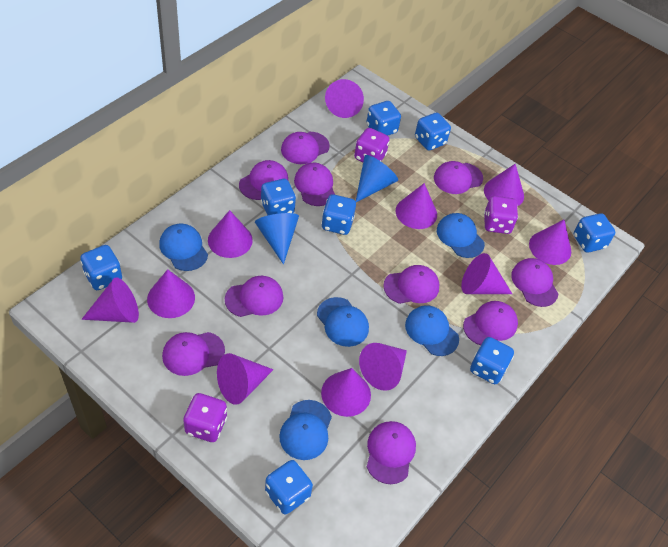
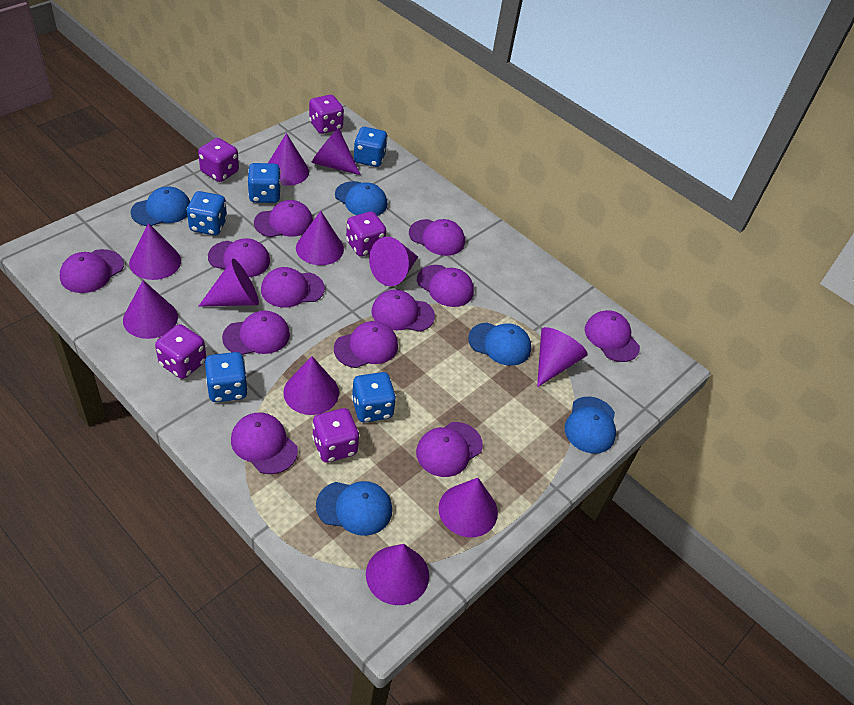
blue cone: 2 -> 0
blue dice: 8 -> 5
purple cap: 10 -> 12
purple dice: 3 -> 5

